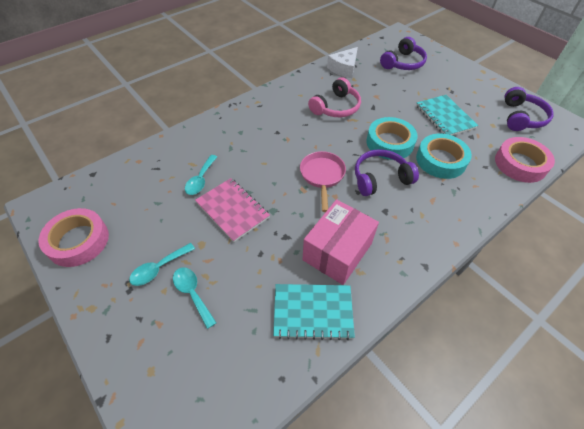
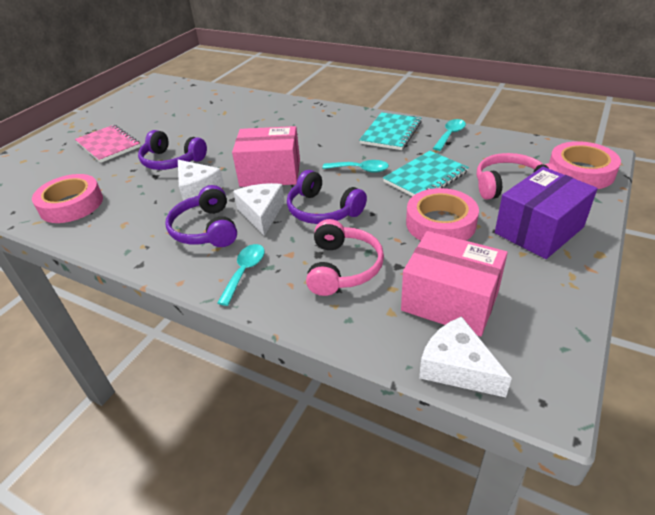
pink box: 1 -> 2
pink headphones: 1 -> 2
pink pan: 1 -> 0
pink tape: 2 -> 3
purple box: 0 -> 1
turquoise tape: 2 -> 0
white cheese: 1 -> 3

